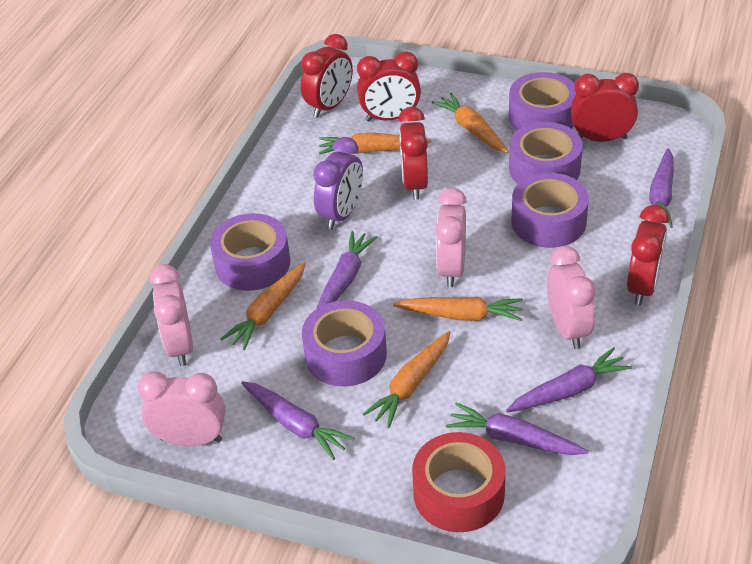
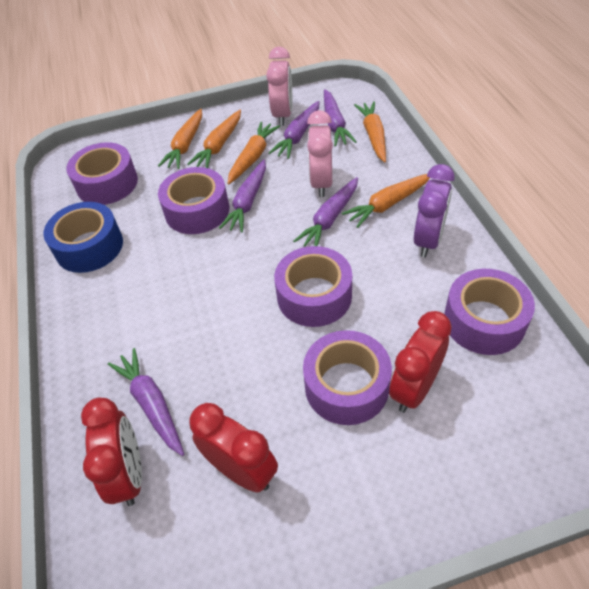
blue tape: 0 -> 1
pink clock: 4 -> 2
red clock: 5 -> 3
red tape: 1 -> 0

